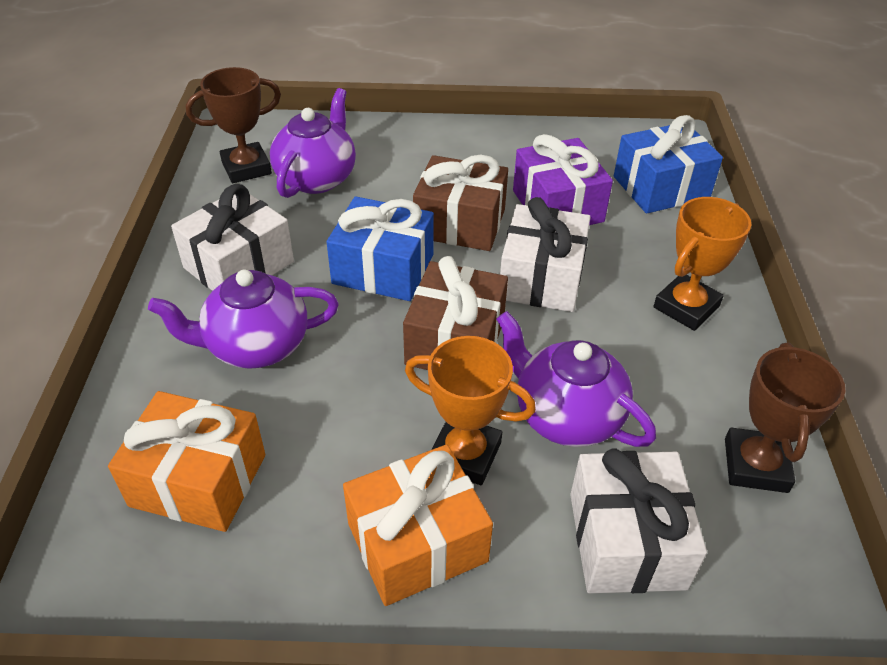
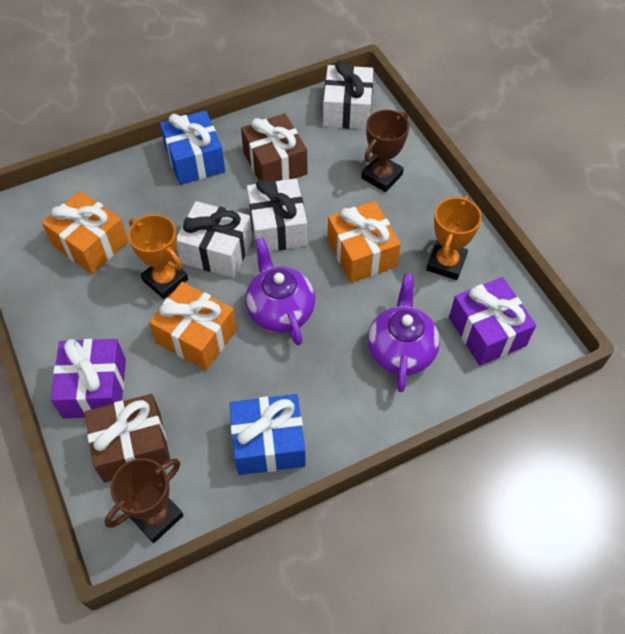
orange gift: 2 -> 3
purple gift: 1 -> 2
purple teapot: 3 -> 2

